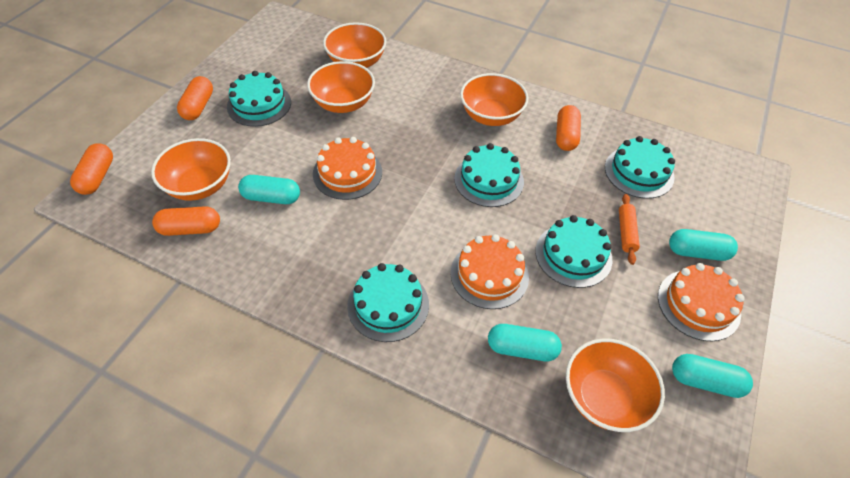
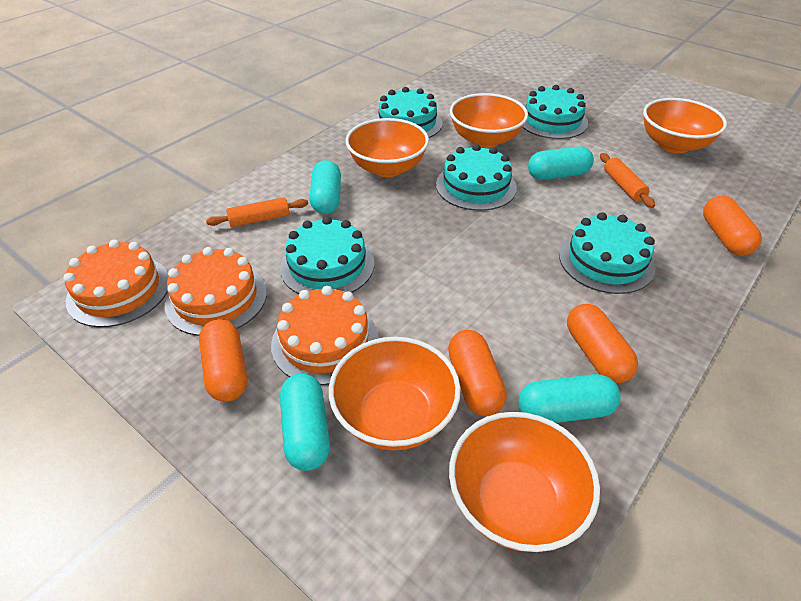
orange rolling pin: 1 -> 2

